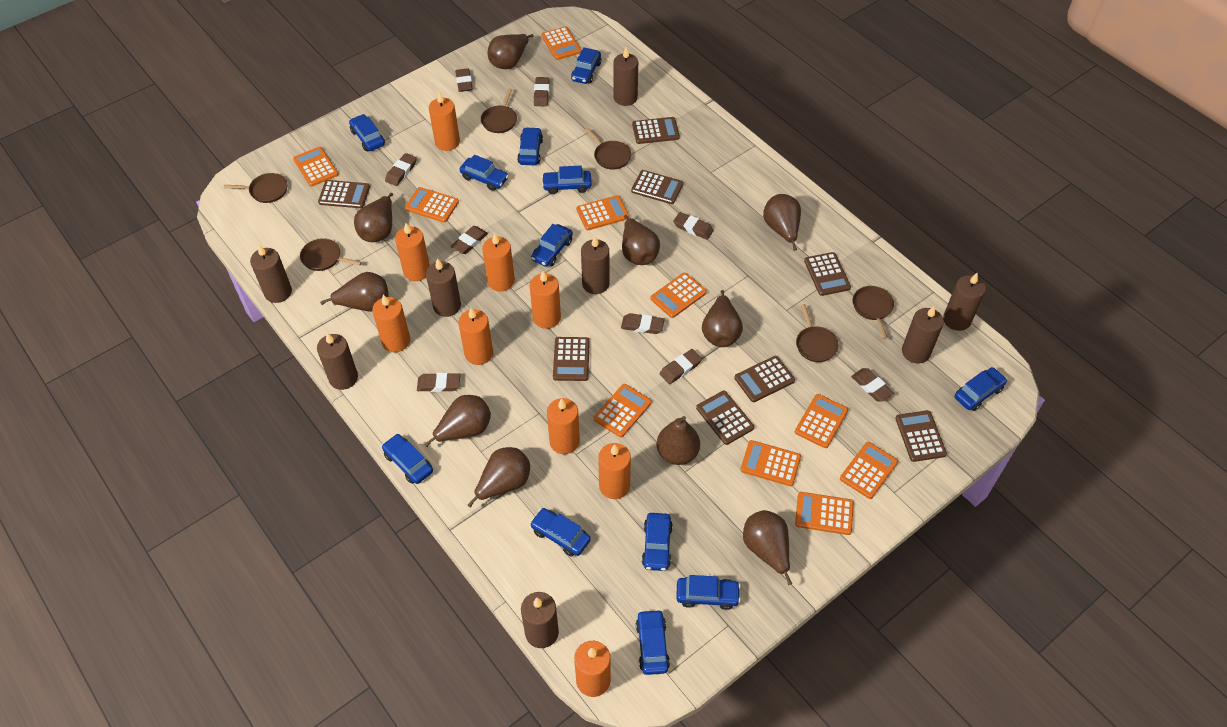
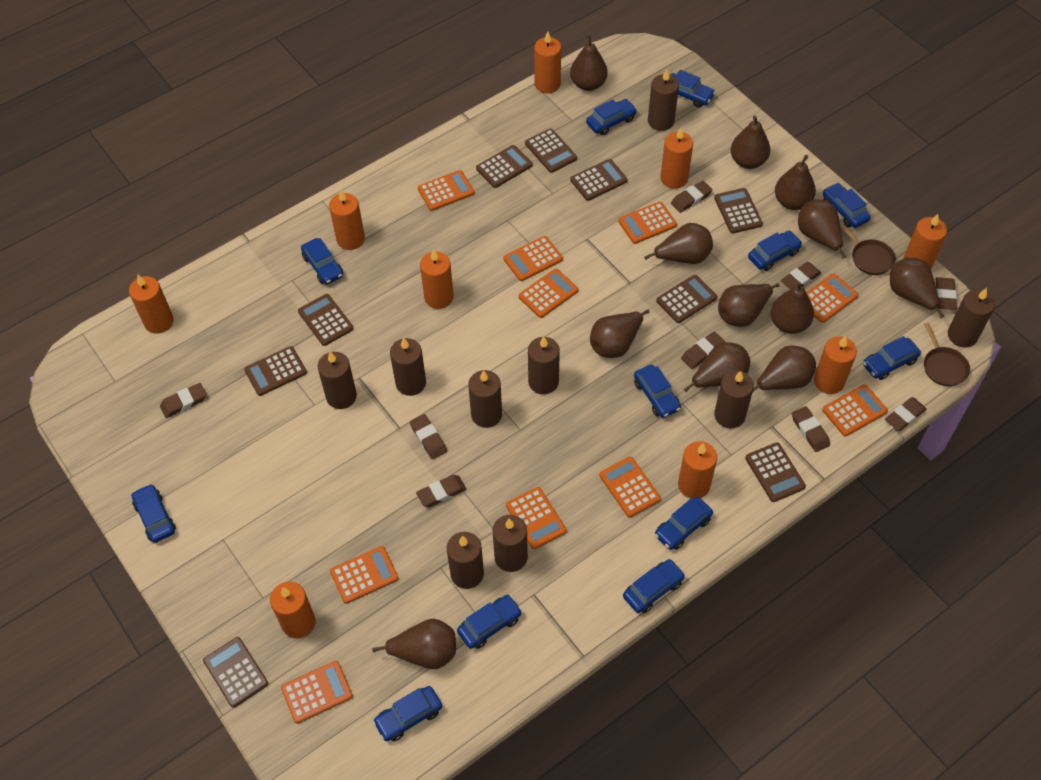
brown calculator: 8 -> 9
brown candle: 8 -> 9
brown pan: 6 -> 2
brown pear: 10 -> 12

